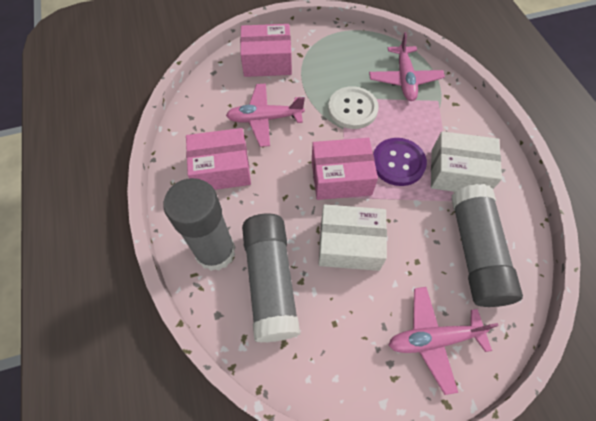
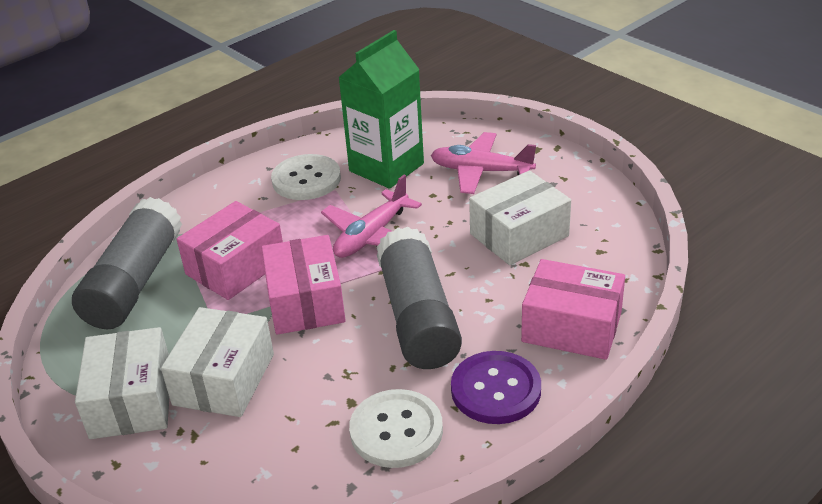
green carton: 0 -> 1
grey glue stick: 3 -> 2
pink plane: 3 -> 2
white box: 2 -> 3
white button: 1 -> 2

